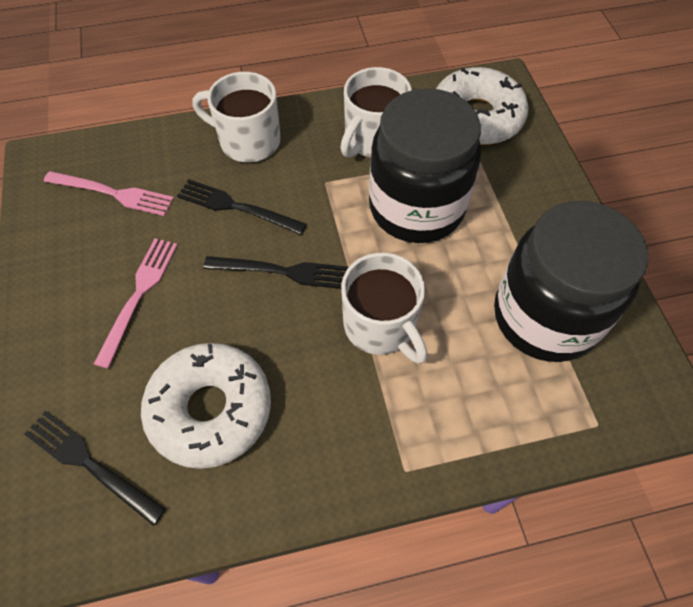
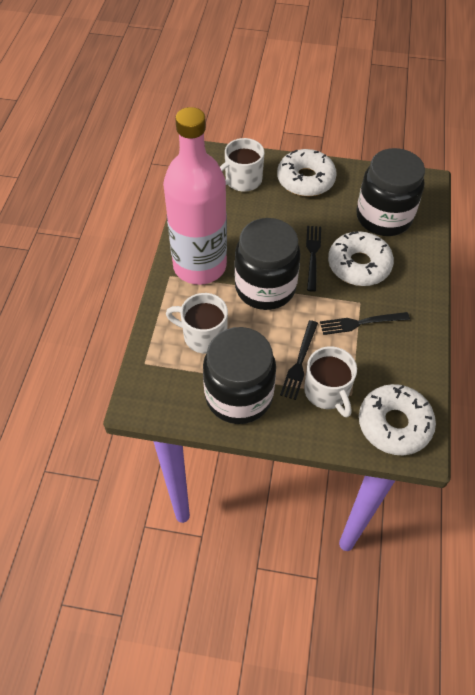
black jar: 2 -> 3
pink bottle: 0 -> 1
pink fork: 2 -> 0
white donut: 2 -> 3

